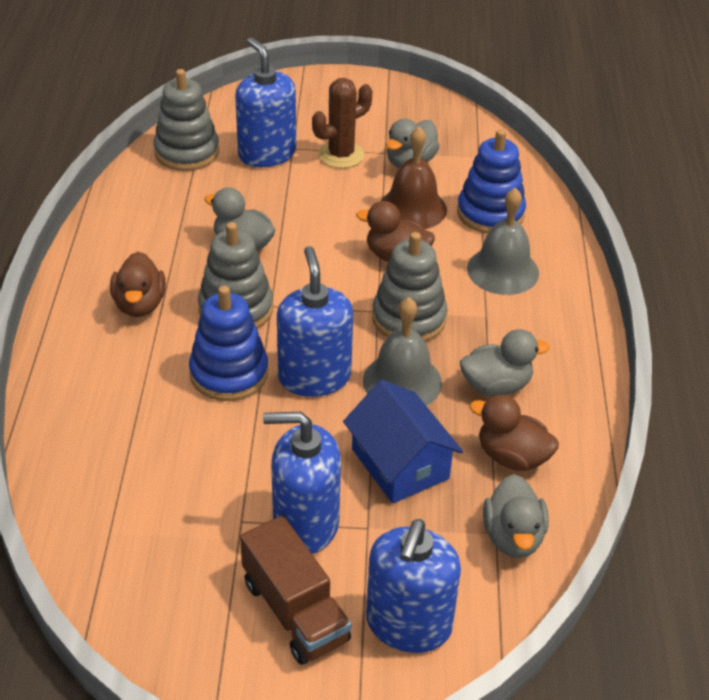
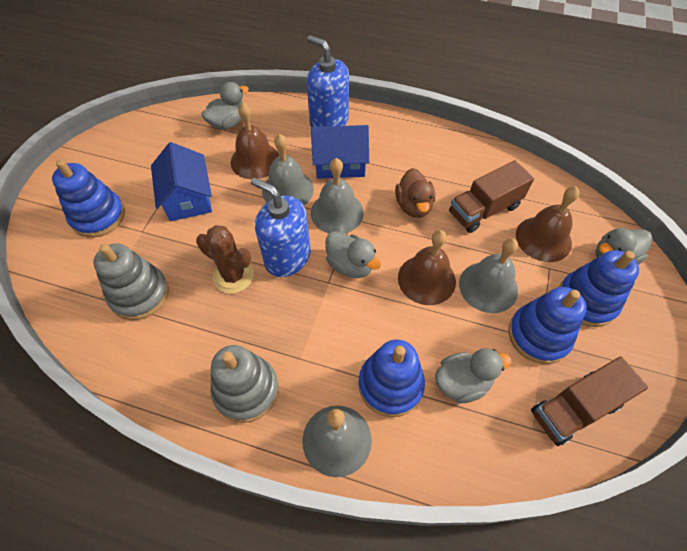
blue house: 1 -> 2
blue soap dispenser: 4 -> 2
blue stacking toy: 2 -> 4
brown bell: 1 -> 3
brown duck: 3 -> 1
brown truck: 1 -> 2
grey bell: 2 -> 4
grey stacking toy: 3 -> 2

